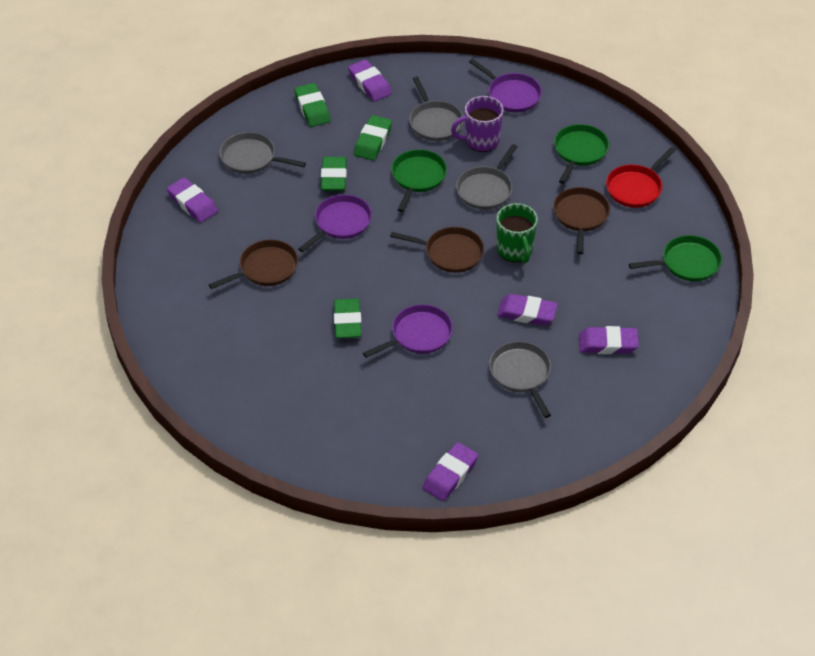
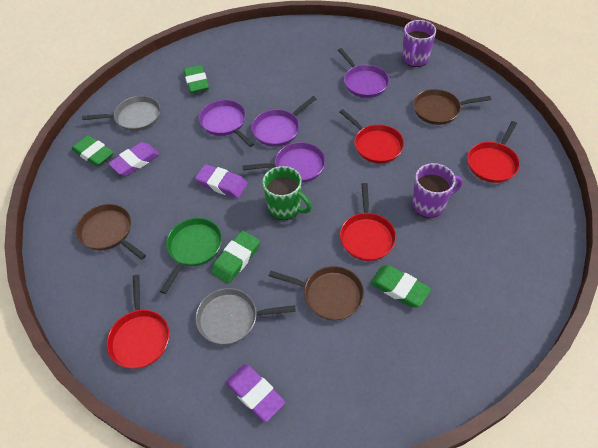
green pan: 3 -> 1
grey pan: 4 -> 2
purple eraser: 5 -> 3
purple mug: 1 -> 2
purple pan: 3 -> 4
red pan: 1 -> 4

